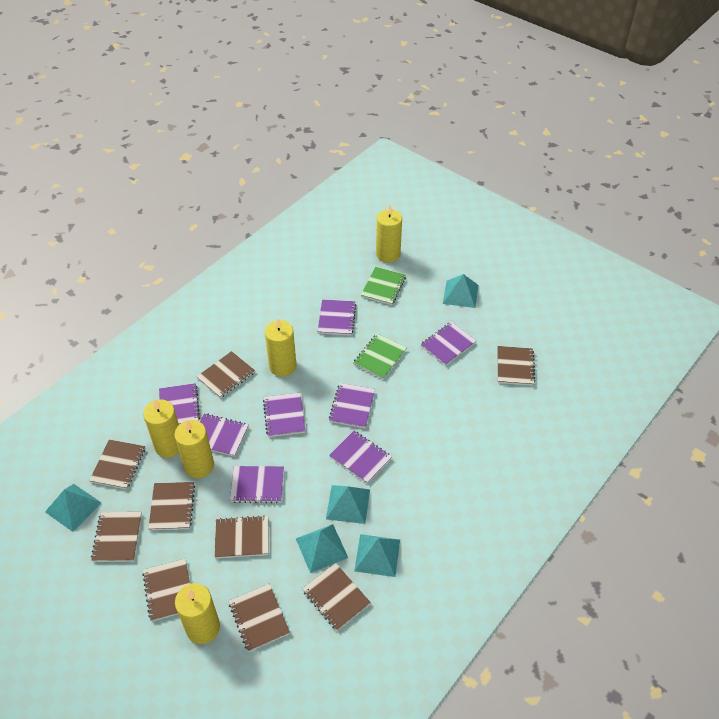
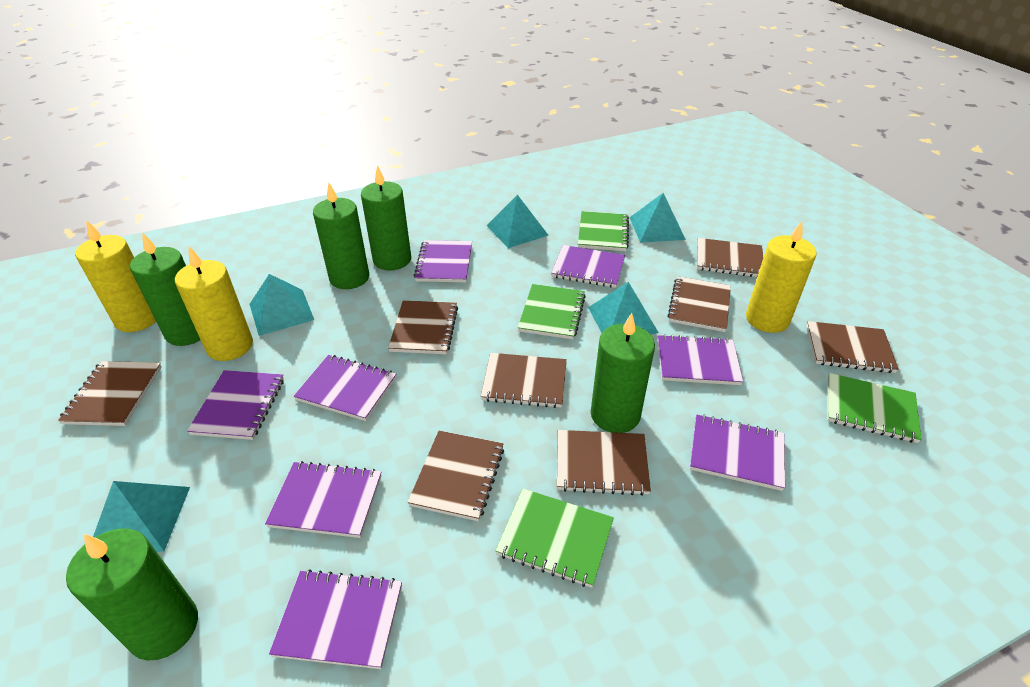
brown notebook: 9 -> 8
green candle: 0 -> 5
green notebook: 2 -> 4
yellow candle: 5 -> 3

